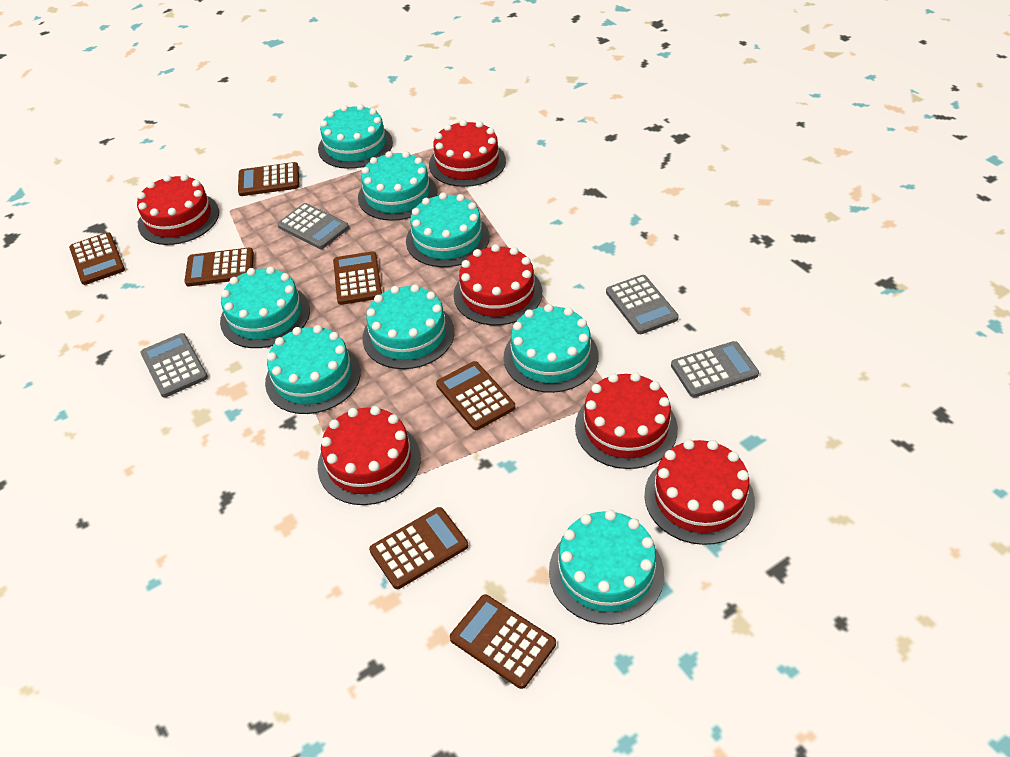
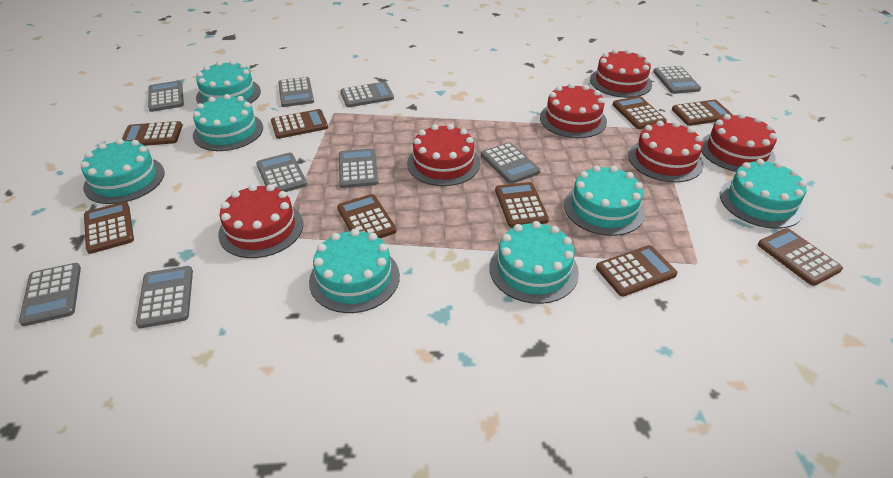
brown calculator: 7 -> 9
grey calculator: 4 -> 9
turquoise cake: 8 -> 7

